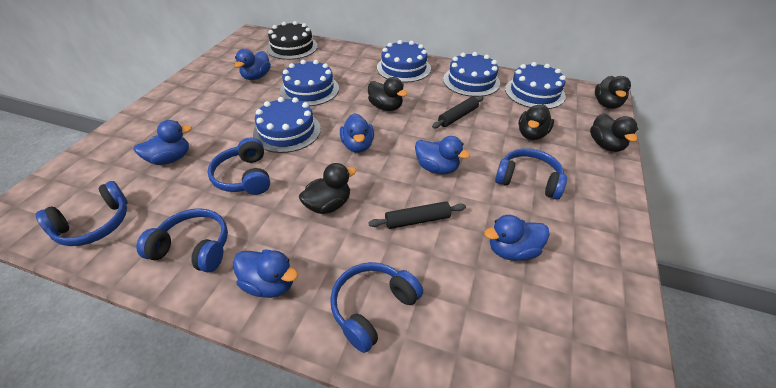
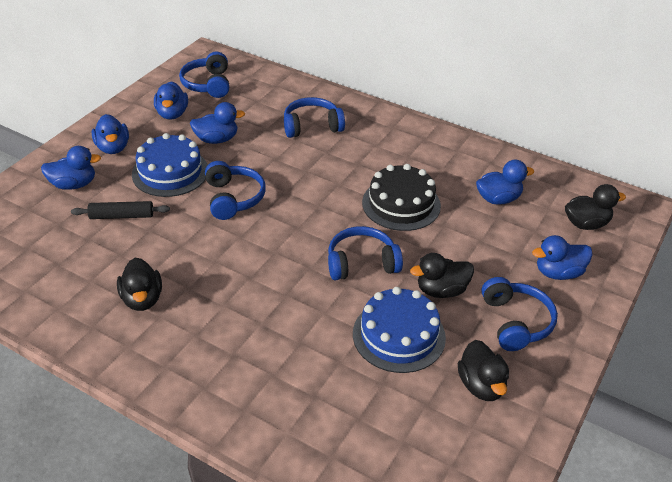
black duck: 5 -> 4
black rolling pin: 2 -> 1
blue cake: 5 -> 2

